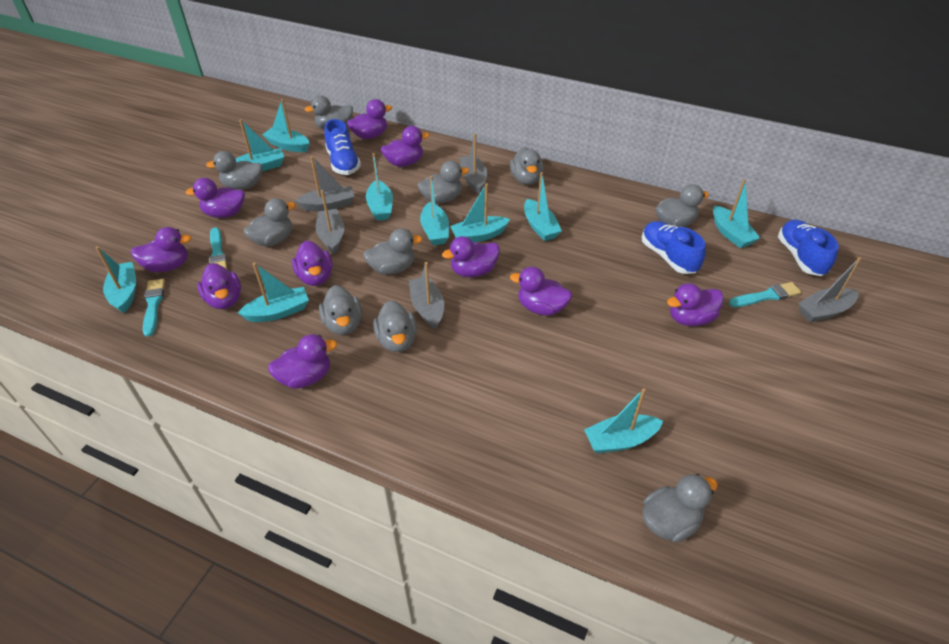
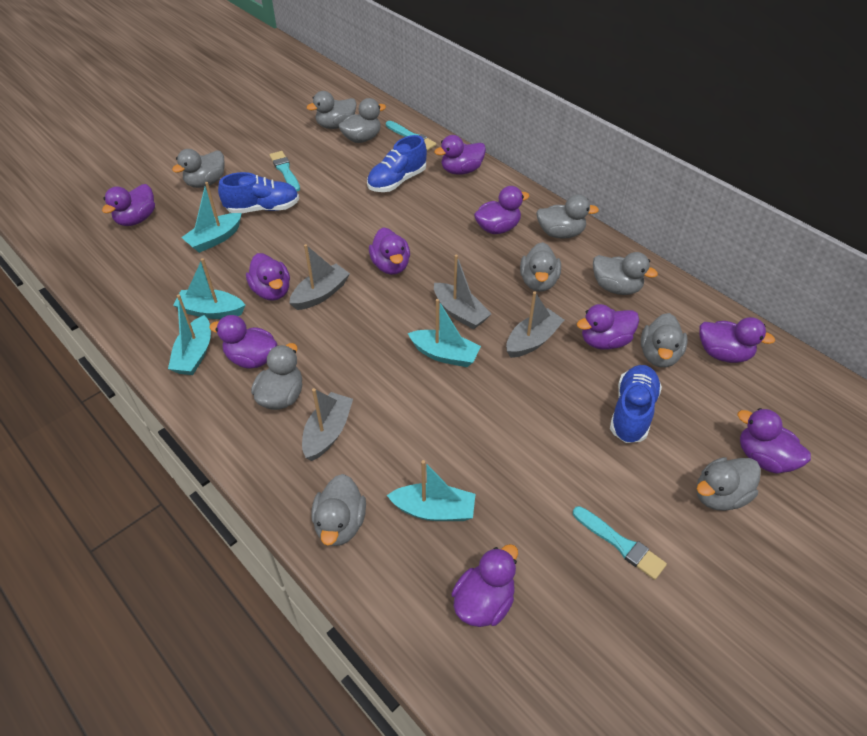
grey boat: 5 -> 4
turquoise boat: 10 -> 5

